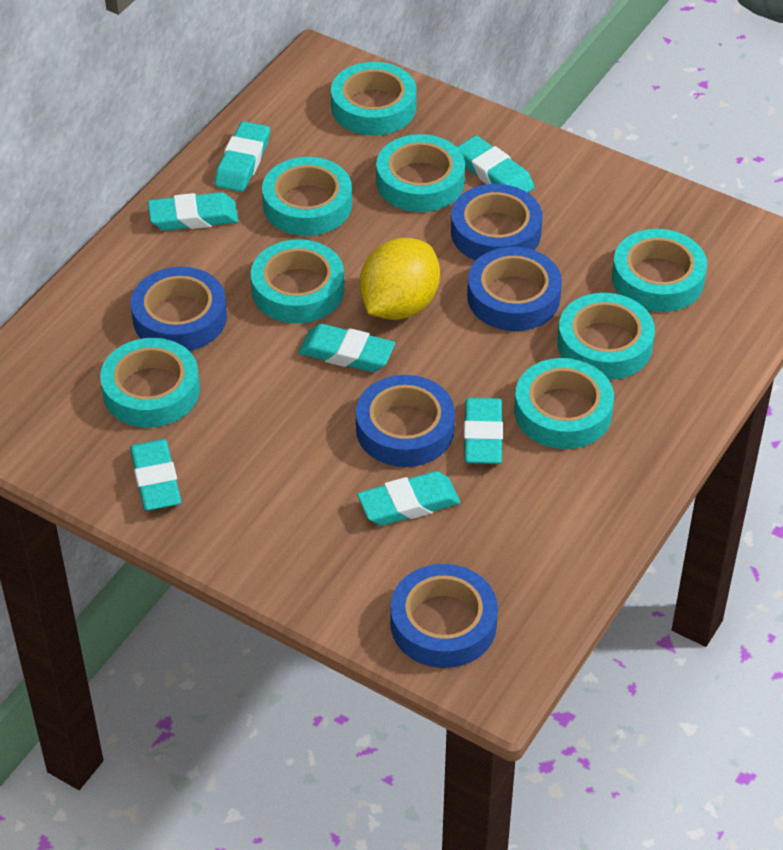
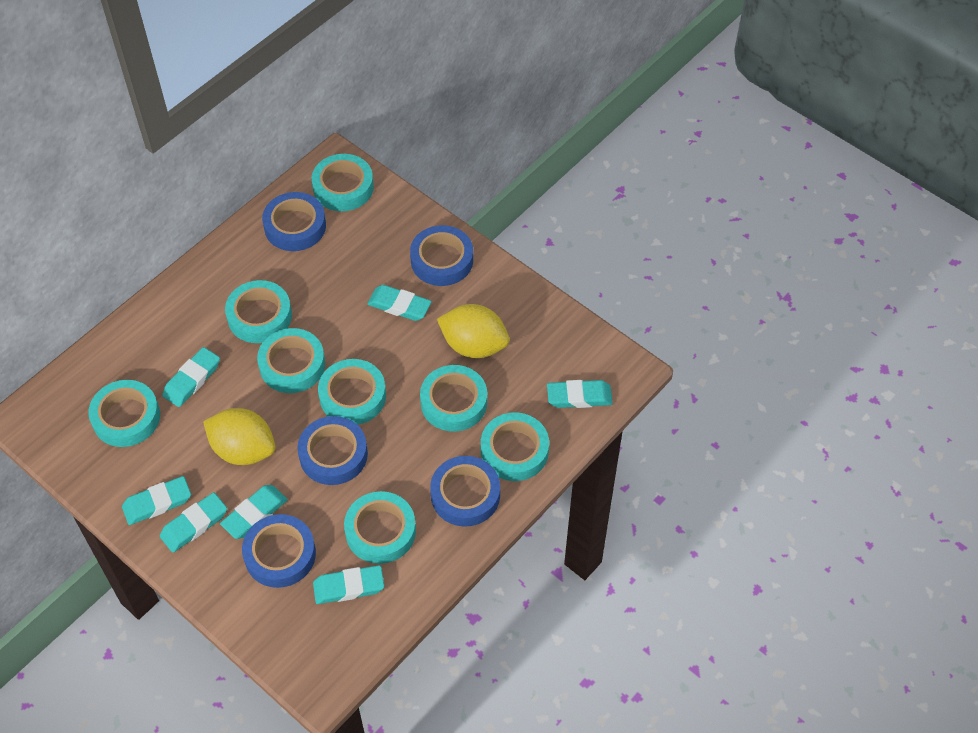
yellow lemon: 1 -> 2

